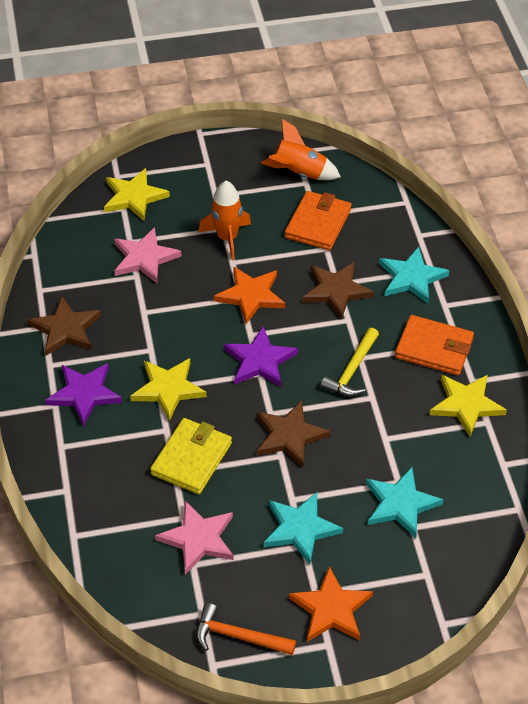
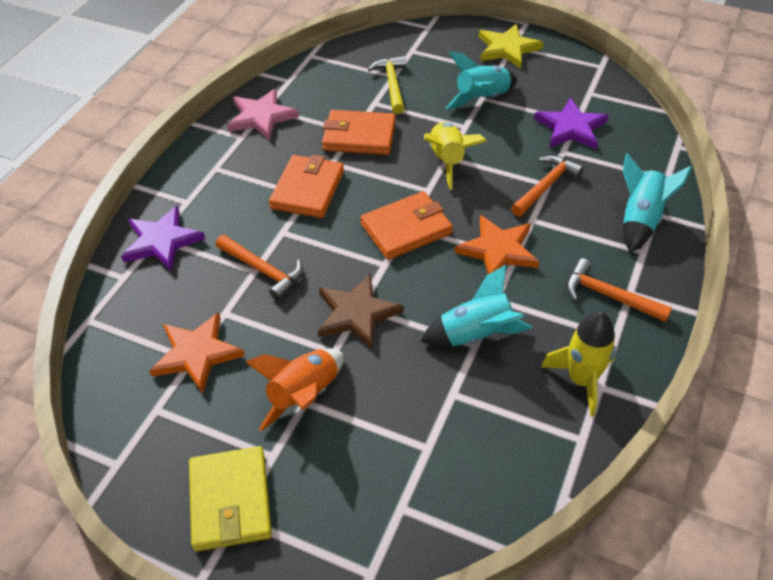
brown star: 3 -> 1
orange hammer: 1 -> 3
orange rocket: 2 -> 1
orange wallet: 2 -> 3
pink star: 2 -> 1
turquoise rocket: 0 -> 3
turquoise star: 3 -> 0
yellow rocket: 0 -> 2
yellow star: 3 -> 1

